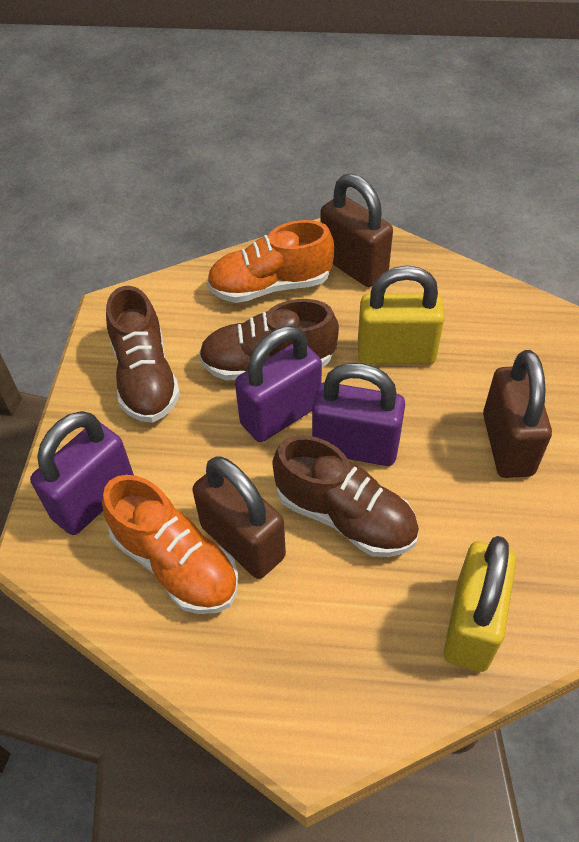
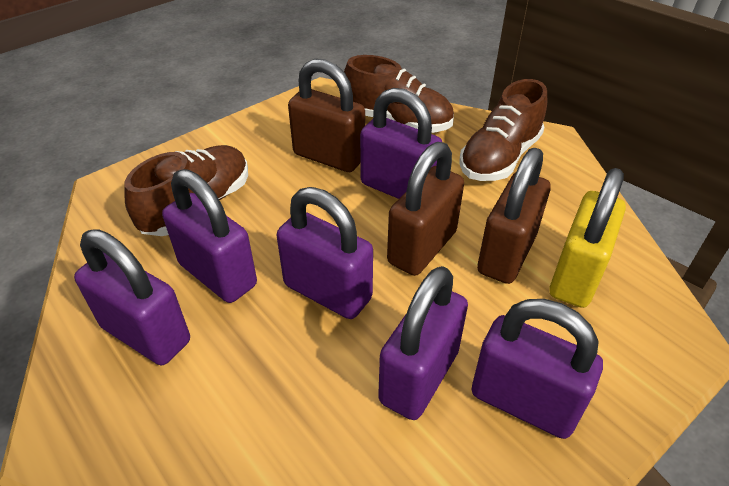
orange shoe: 2 -> 0
purple padlock: 3 -> 6
yellow padlock: 2 -> 1

